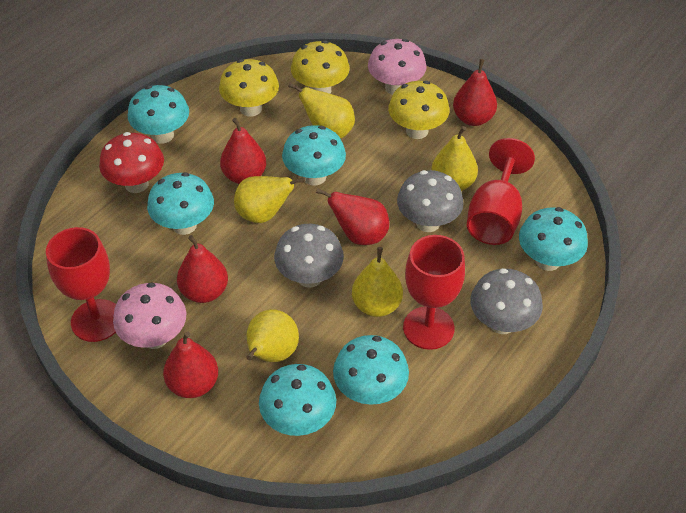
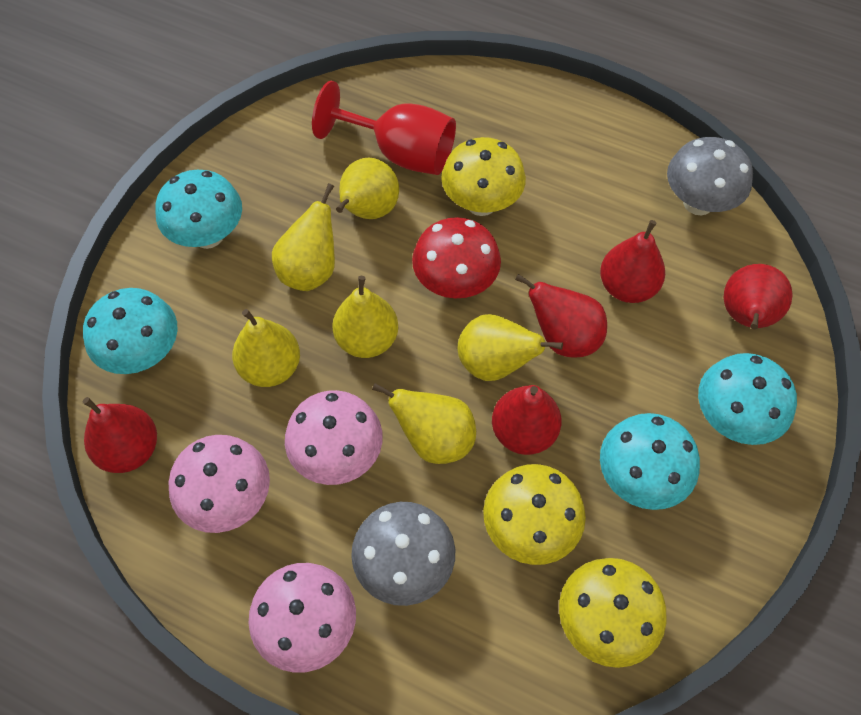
grey mushroom: 3 -> 2
pink mushroom: 2 -> 3
red goblet: 3 -> 1
turquoise mushroom: 6 -> 4
yellow pear: 5 -> 6

